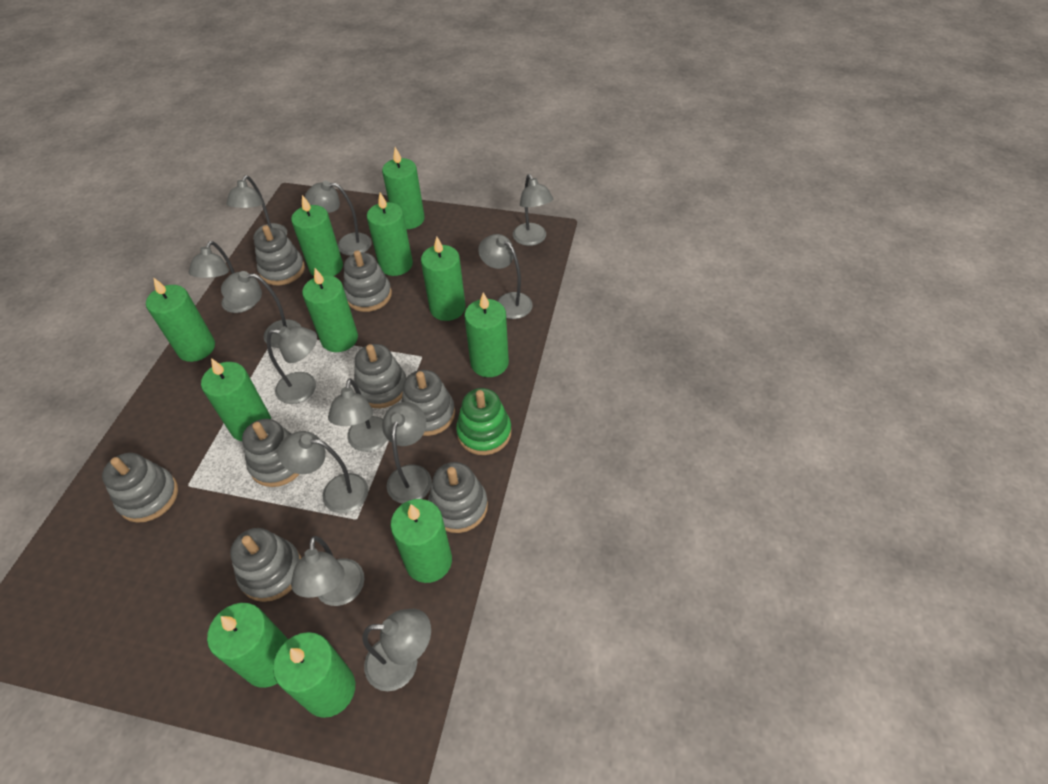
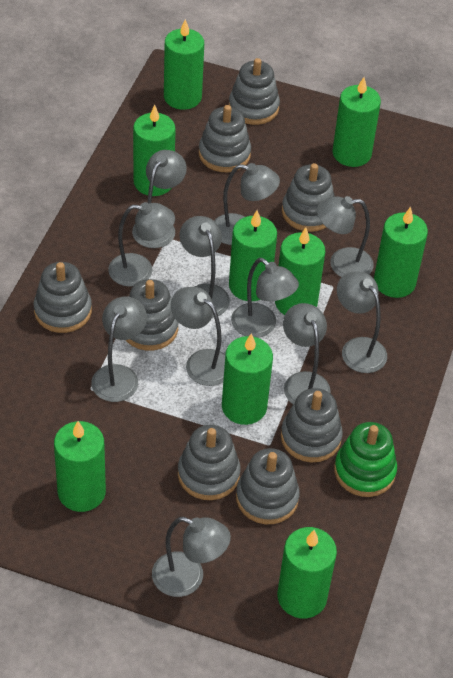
green candle: 11 -> 9
grey lamp: 12 -> 11

